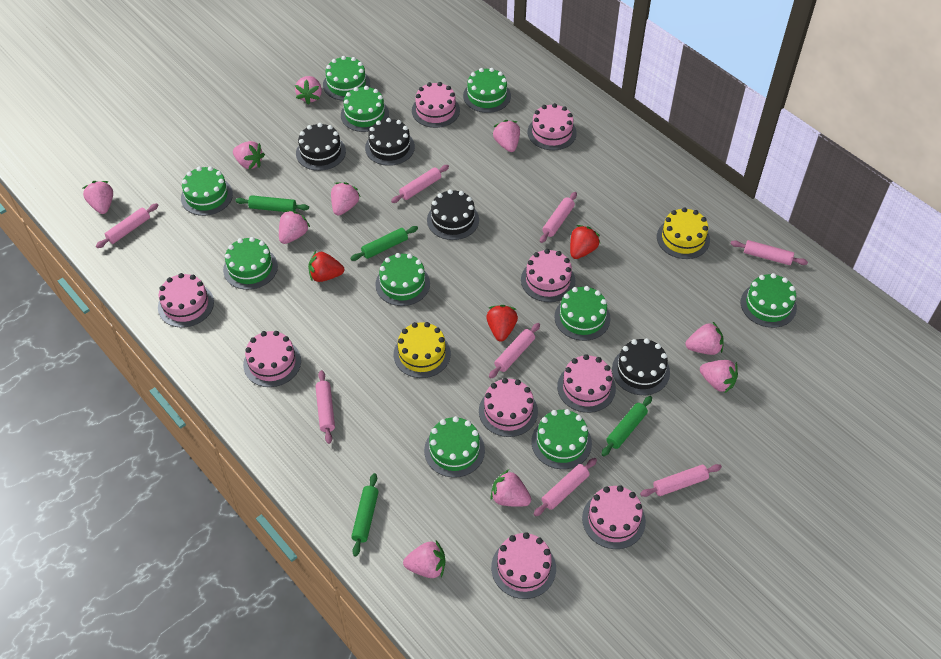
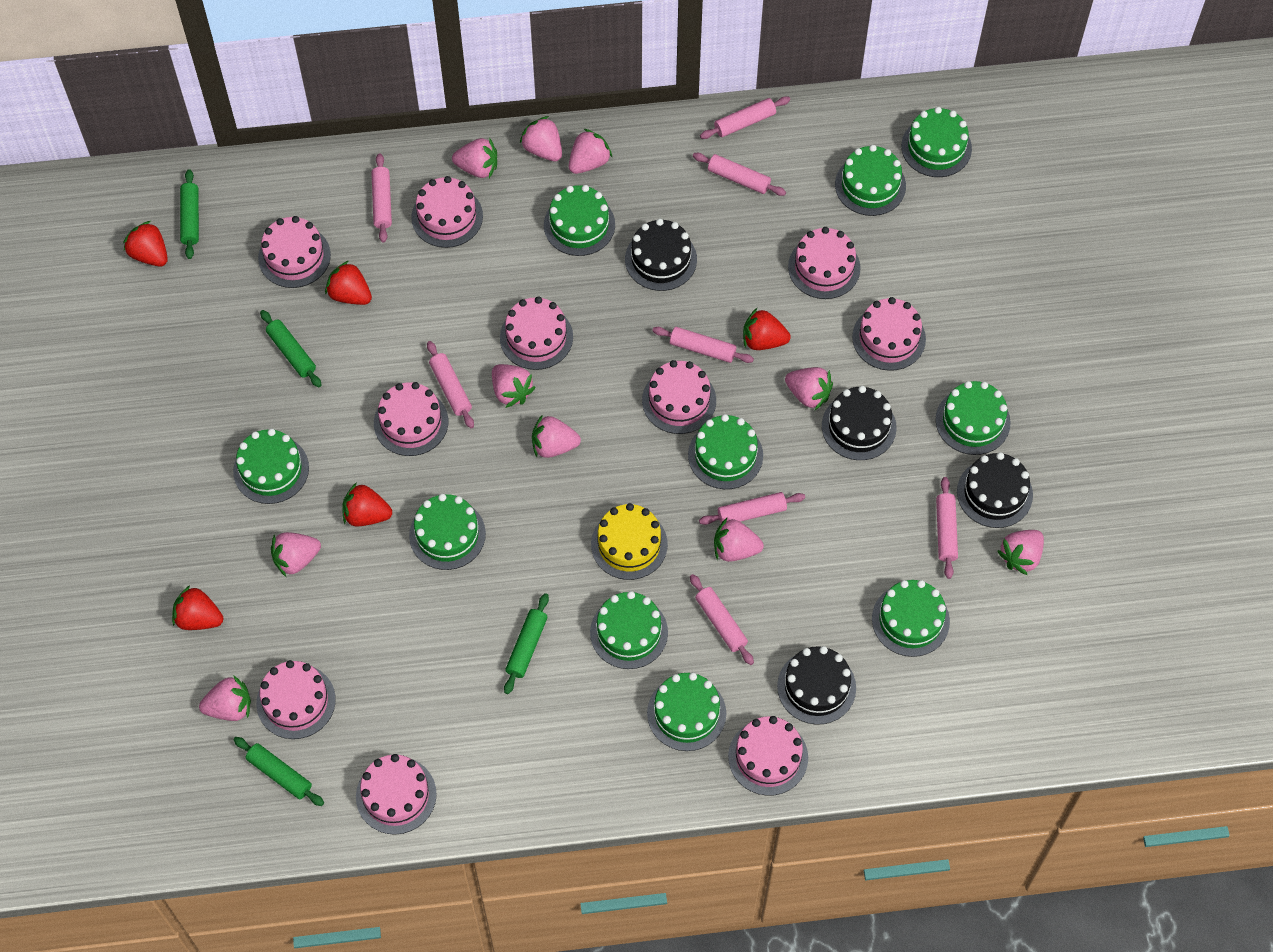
pink cake: 9 -> 10
red strawberry: 3 -> 5
yellow cake: 2 -> 1

